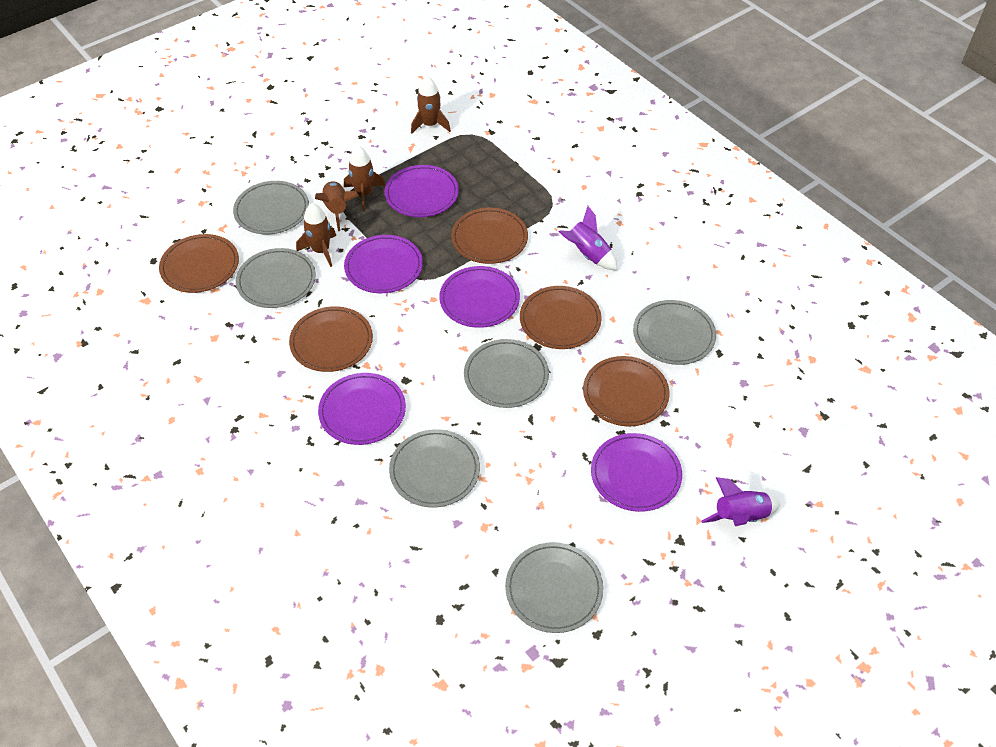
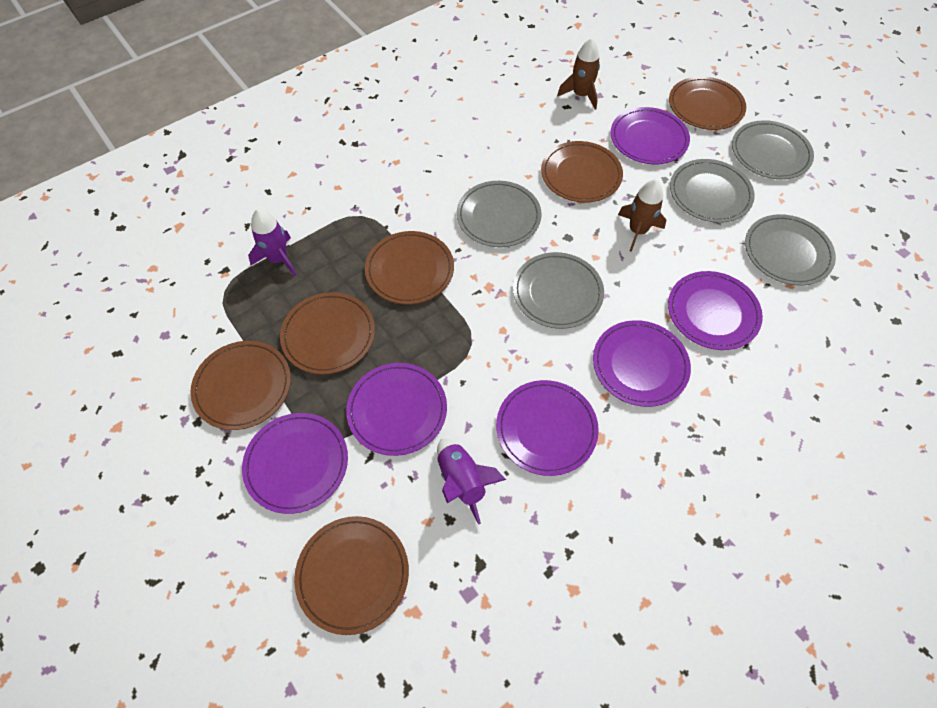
brown plate: 5 -> 6
brown rocket: 4 -> 2
grey plate: 6 -> 5
purple plate: 5 -> 6

